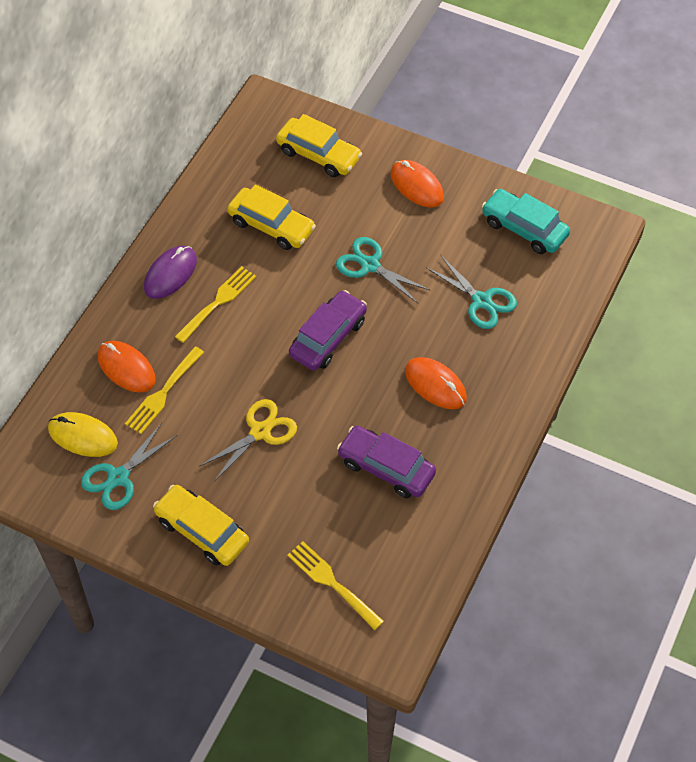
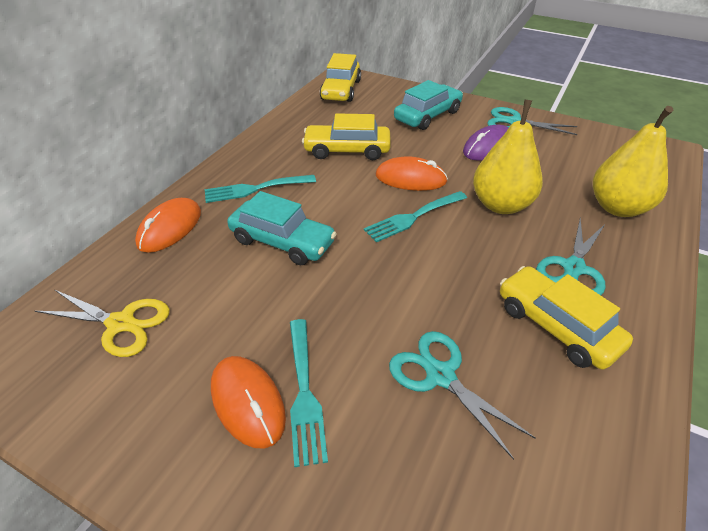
purple car: 2 -> 0
turquoise car: 1 -> 2
turquoise fork: 0 -> 3
yellow fork: 3 -> 0
yellow mouse: 1 -> 0
yellow pear: 0 -> 2

